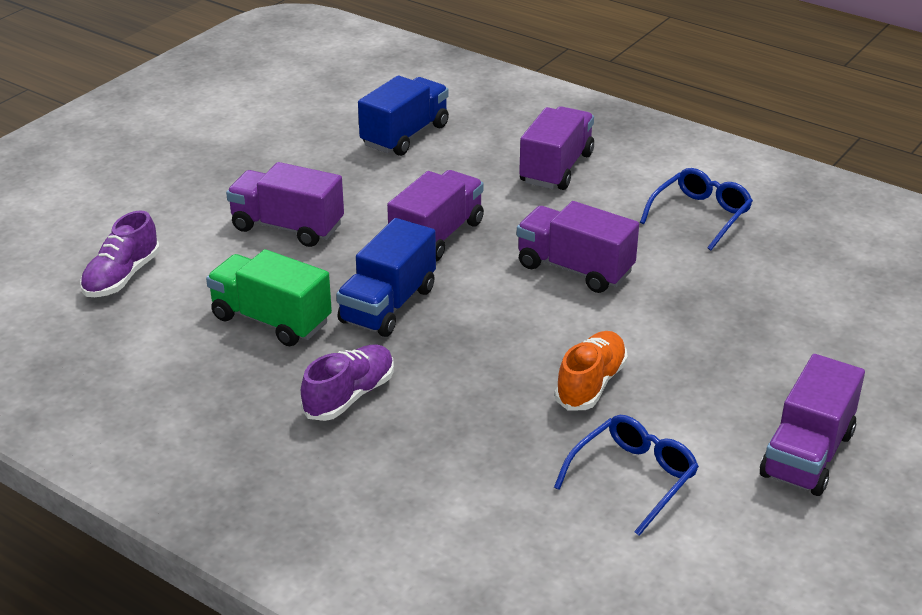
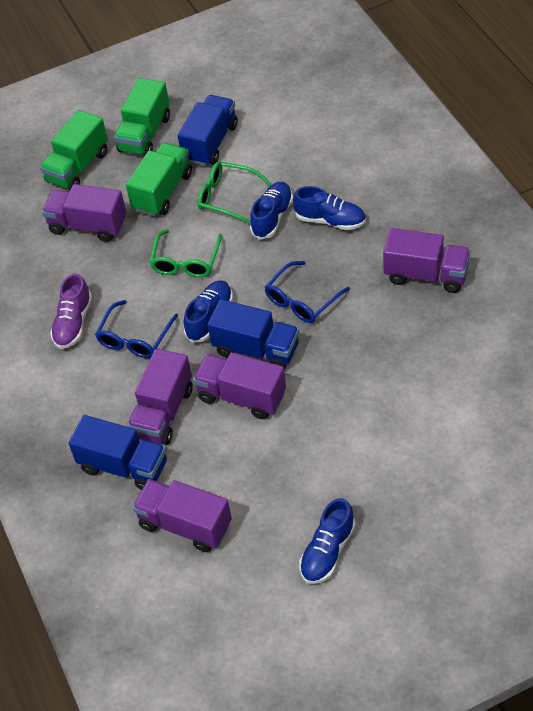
blue shoe: 0 -> 4
blue truck: 2 -> 3
green glasses: 0 -> 2
green truck: 1 -> 3
orange shoe: 1 -> 0
purple shoe: 2 -> 1

